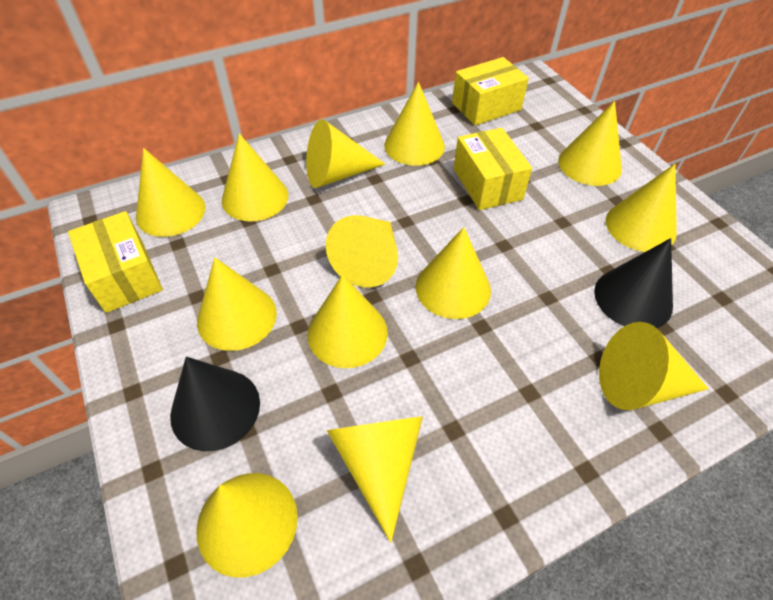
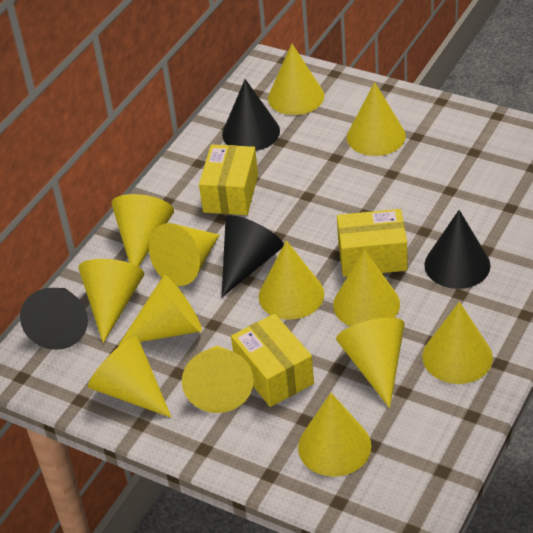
black cone: 2 -> 4

